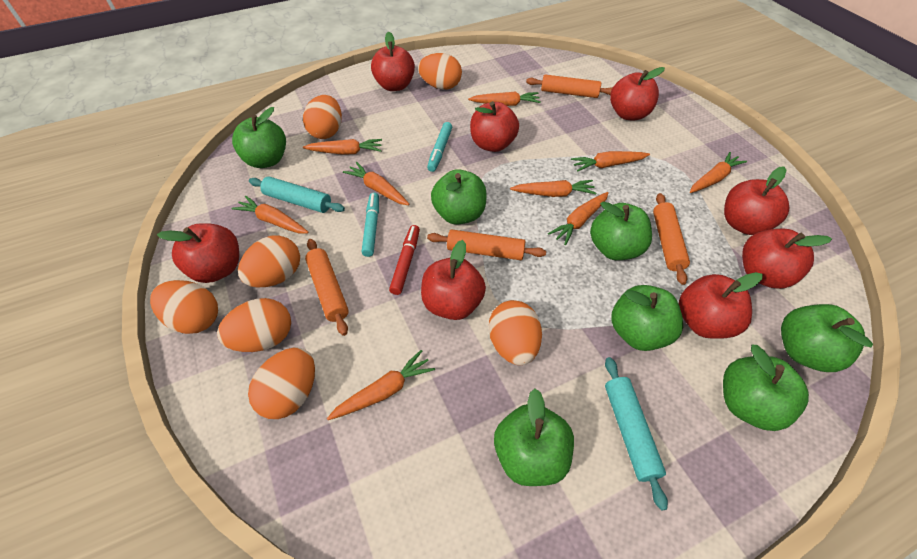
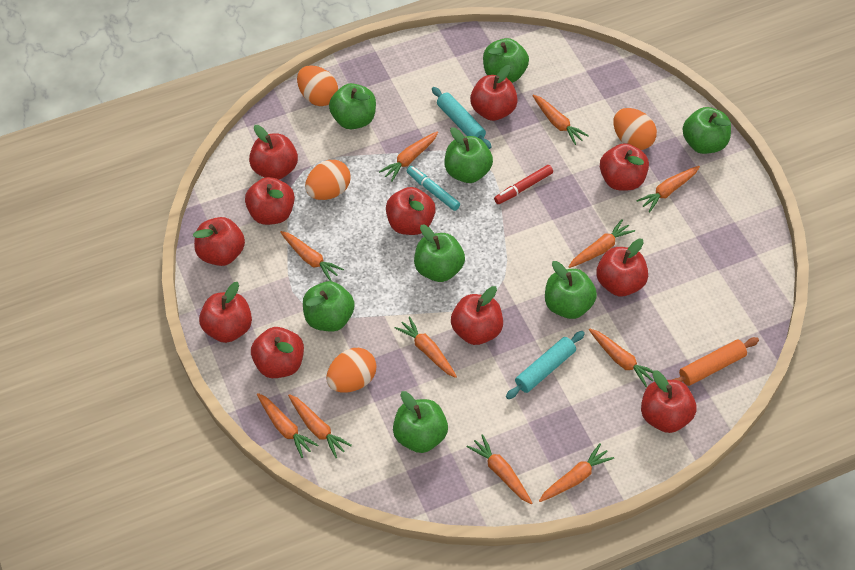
green apple: 7 -> 8
orange carrot: 9 -> 11
orange egg: 7 -> 4
orange rolling pin: 4 -> 1
red apple: 8 -> 11
turquoise marker: 2 -> 1

